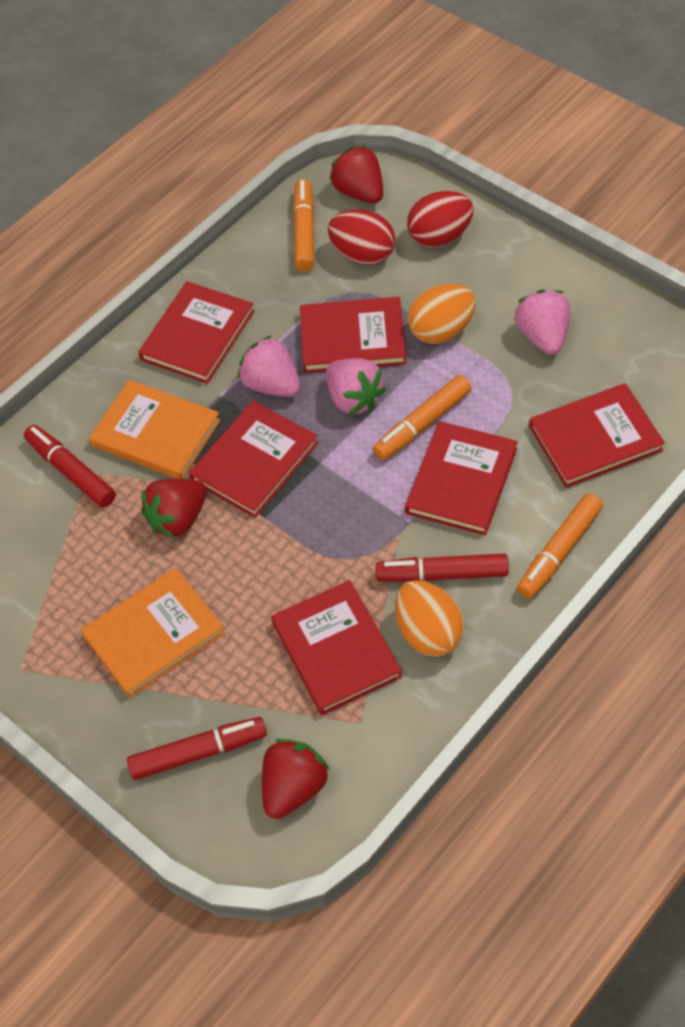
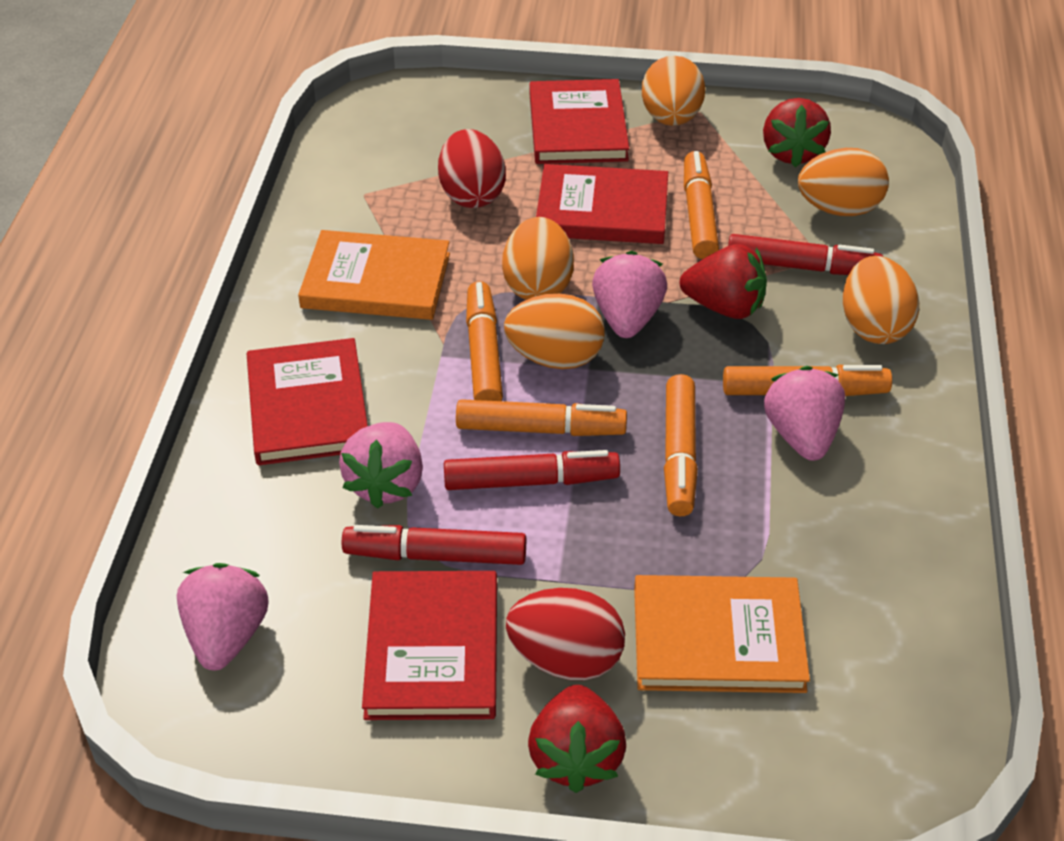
orange egg: 2 -> 5
orange marker: 3 -> 5
pink strawberry: 3 -> 4
red book: 6 -> 4

